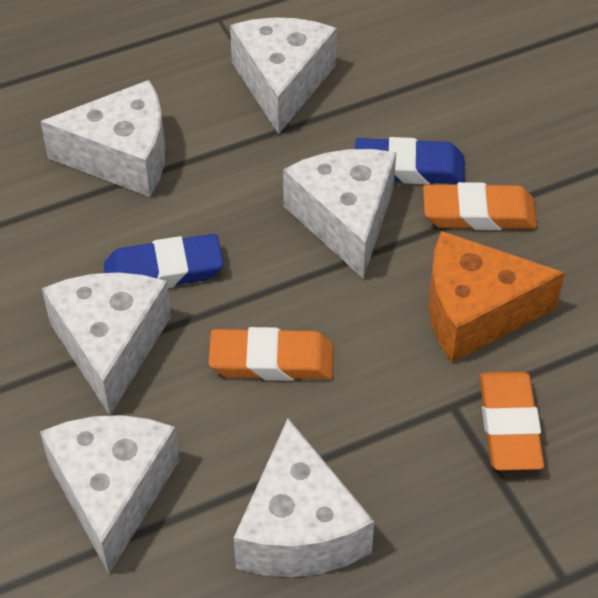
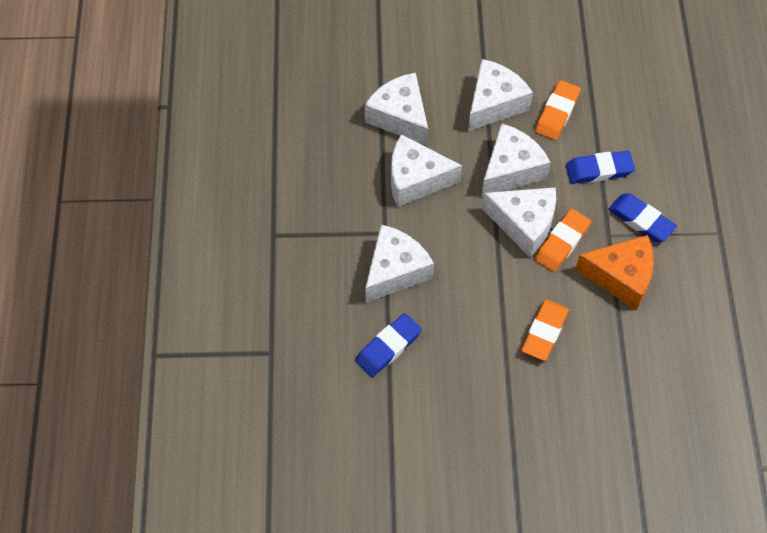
blue eraser: 2 -> 3

